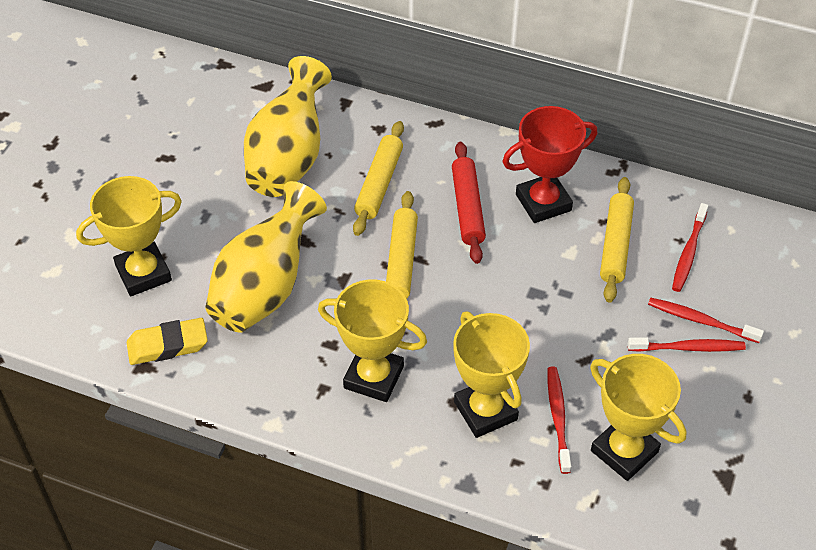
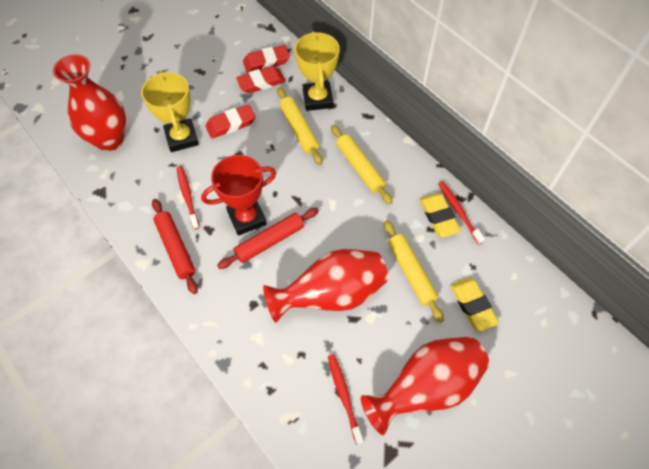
red eraser: 0 -> 3
red rolling pin: 1 -> 2
red toothbrush: 4 -> 3
red vase: 0 -> 3
yellow eraser: 1 -> 2
yellow trophy: 4 -> 2
yellow vase: 2 -> 0

